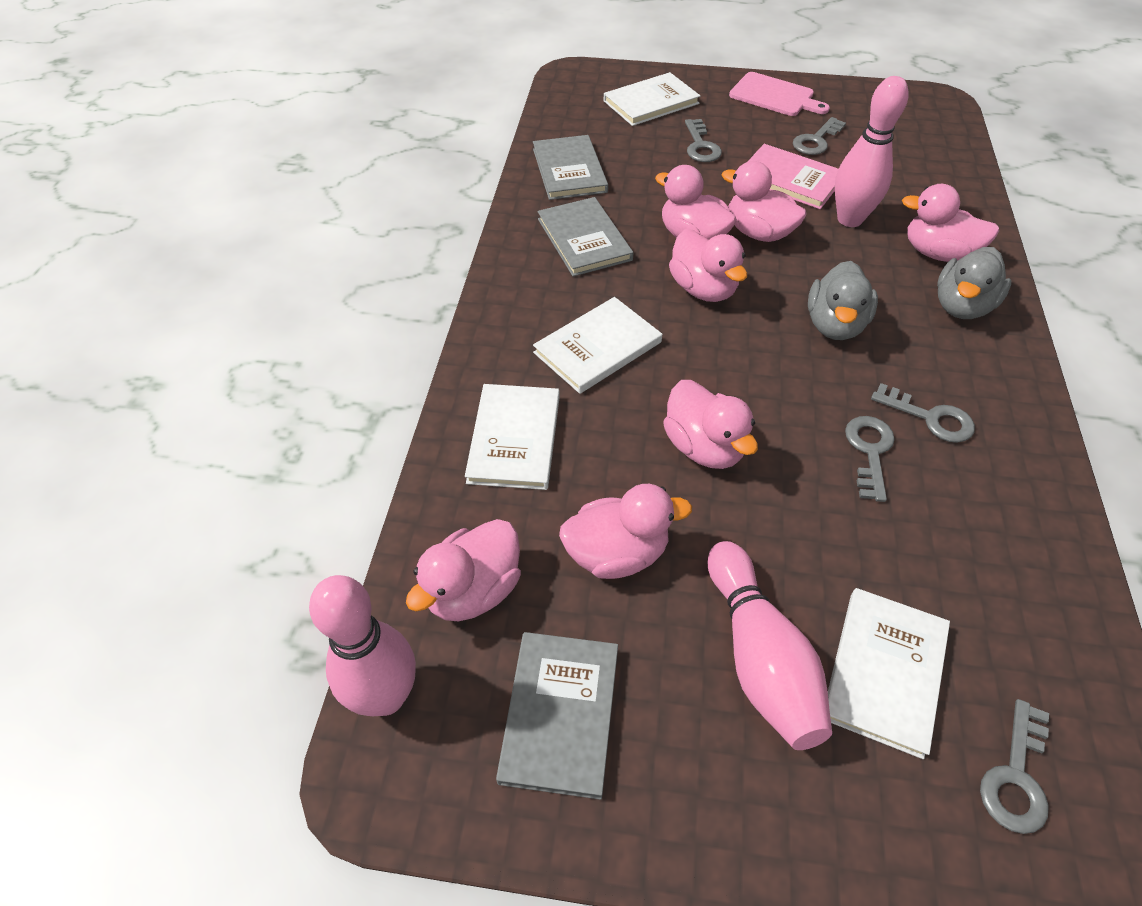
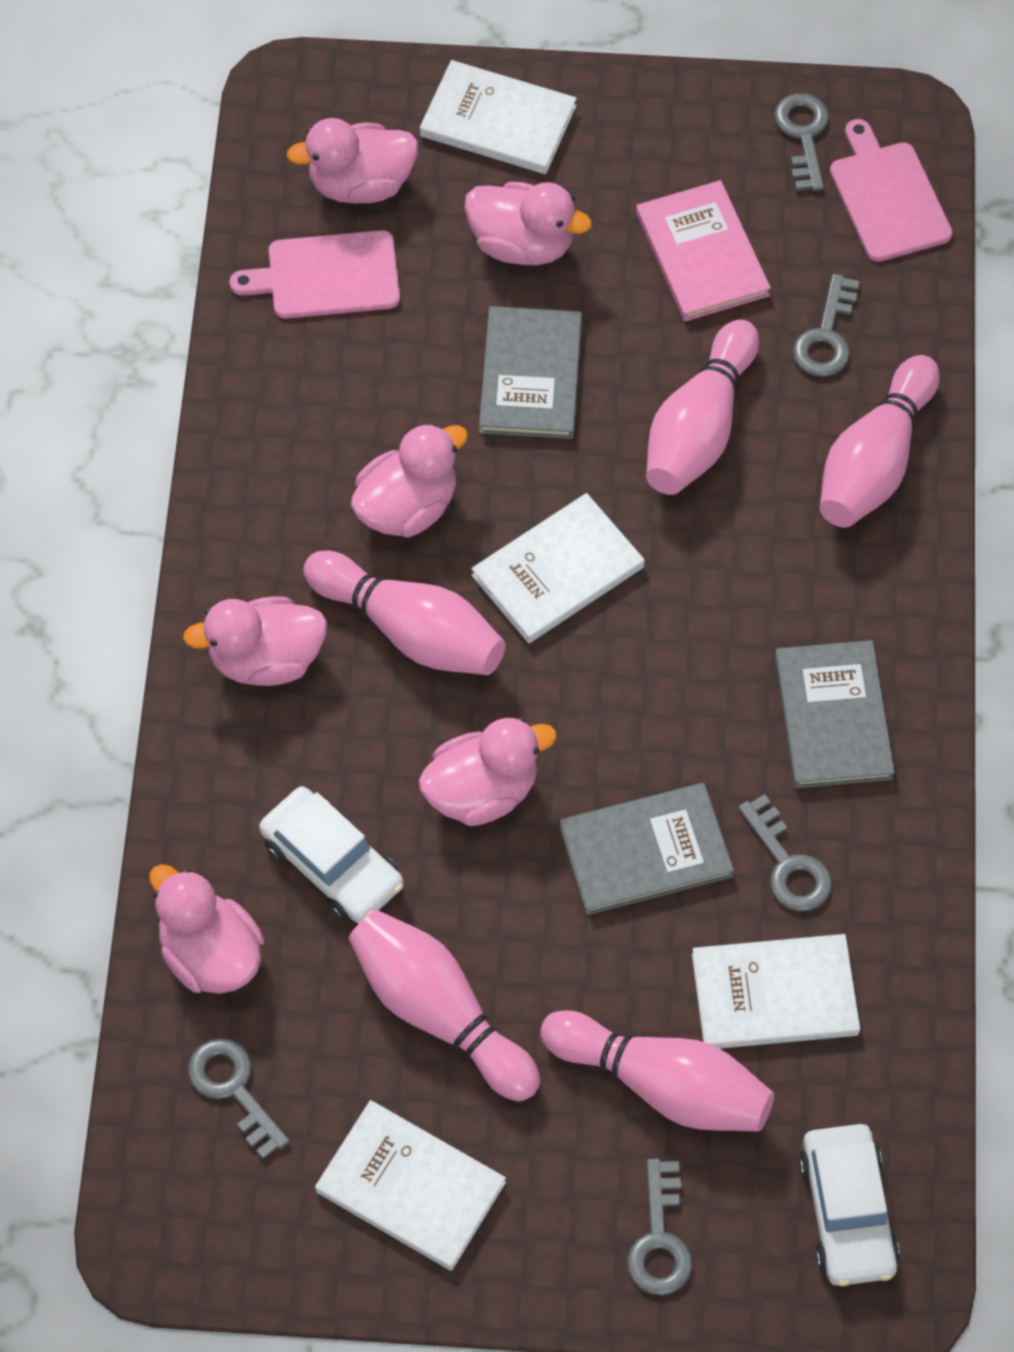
grey duck: 2 -> 0
pink bowling pin: 3 -> 5
pink cutting board: 1 -> 2
pink duck: 7 -> 6
white car: 0 -> 2

